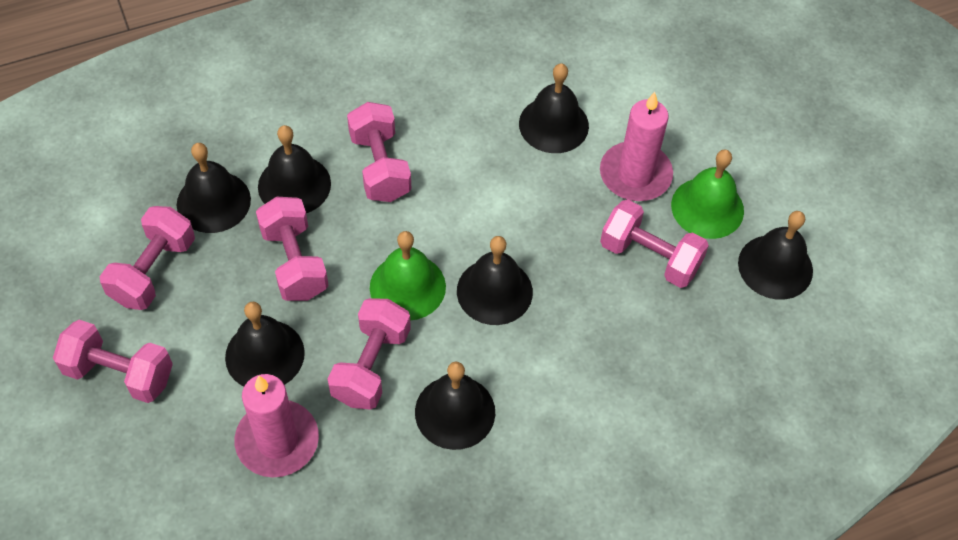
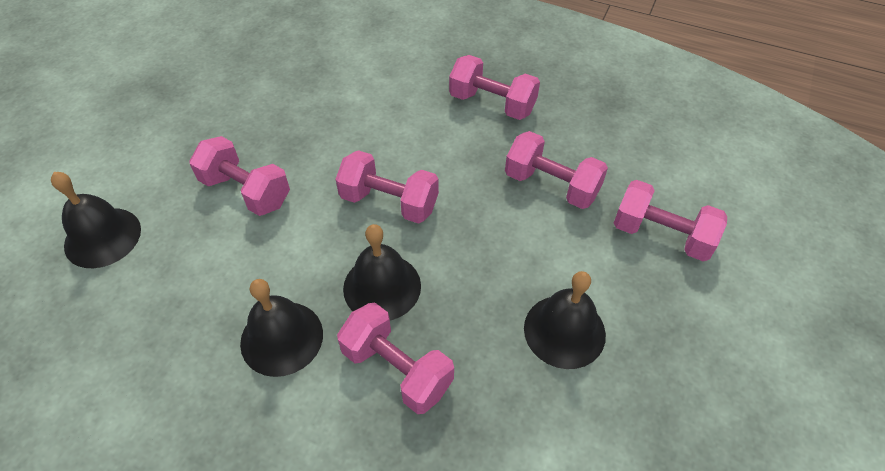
black bell: 7 -> 4
green bell: 2 -> 0
pink candle: 2 -> 0

